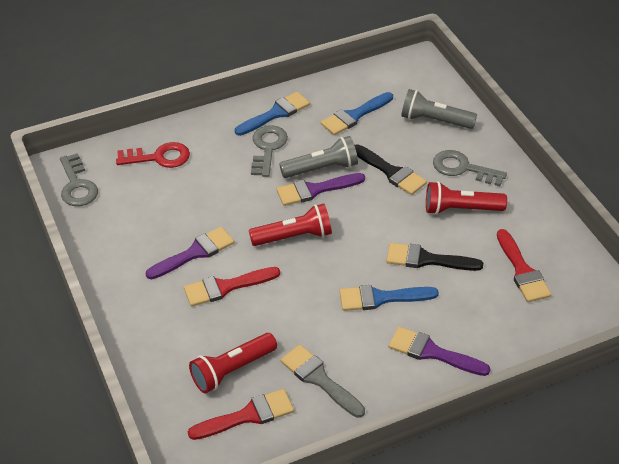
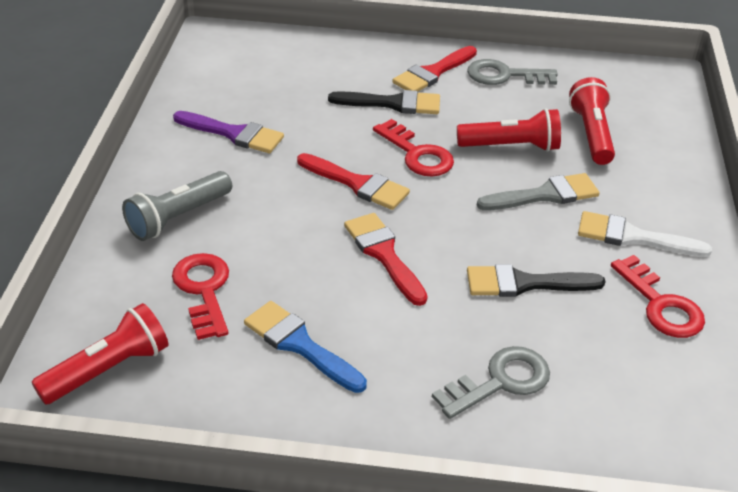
blue brush: 3 -> 1
grey flashlight: 2 -> 1
grey key: 3 -> 2
purple brush: 3 -> 1
red key: 1 -> 3
white brush: 0 -> 1

